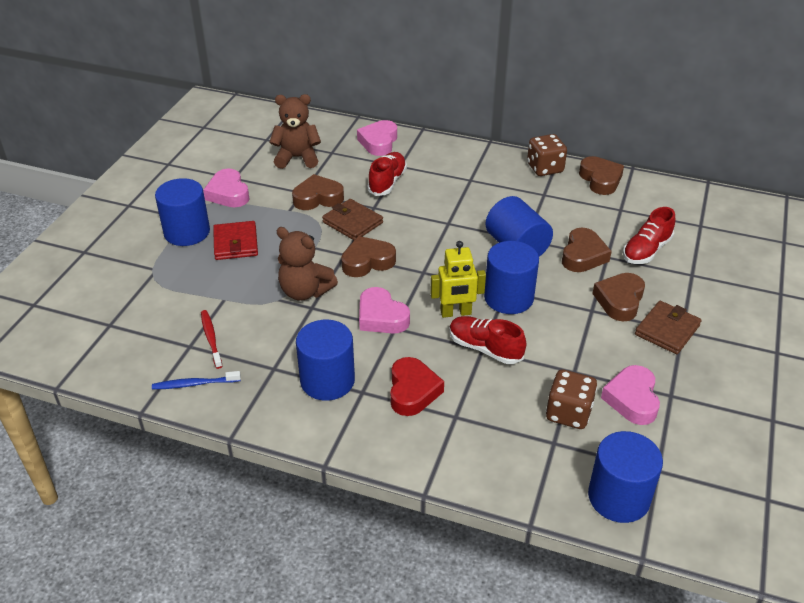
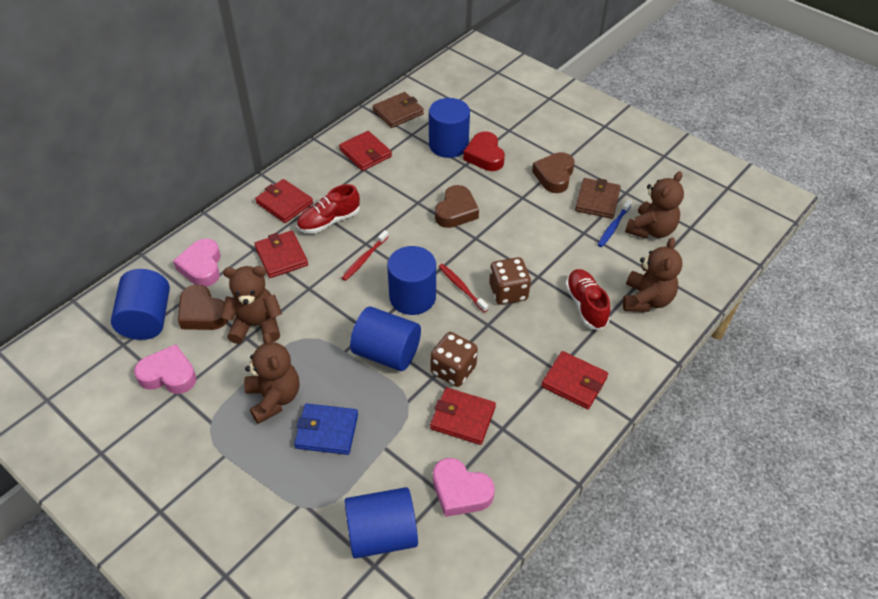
blue wallet: 0 -> 1
brown heart: 5 -> 3
brown teddy bear: 2 -> 4
pink heart: 4 -> 3
red shoe: 3 -> 2
red toothbrush: 1 -> 2
red wallet: 1 -> 5
yellow robot: 1 -> 0

